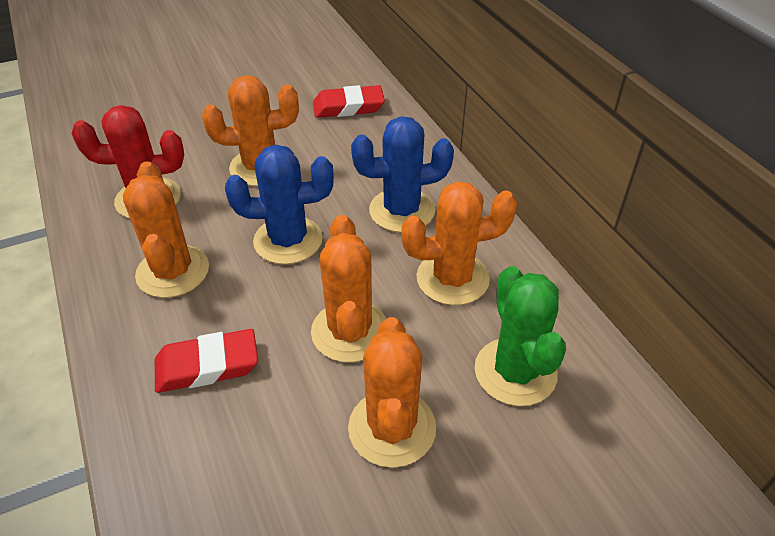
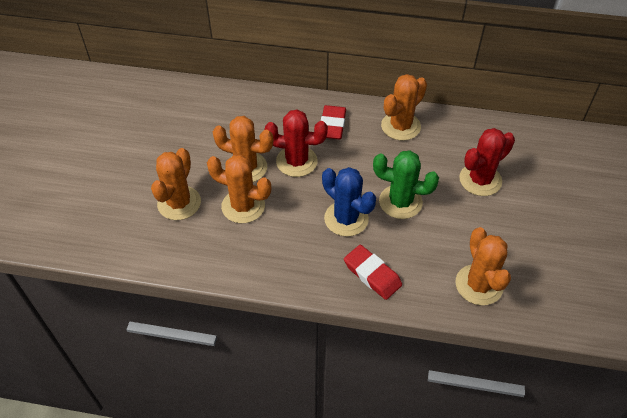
blue cactus: 2 -> 1
red cactus: 1 -> 2

